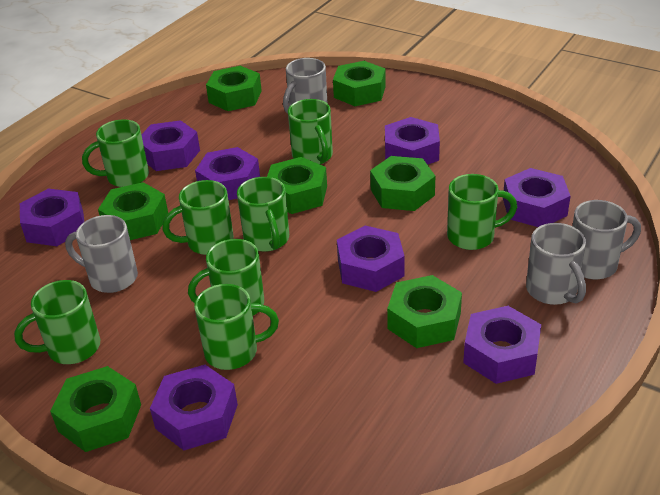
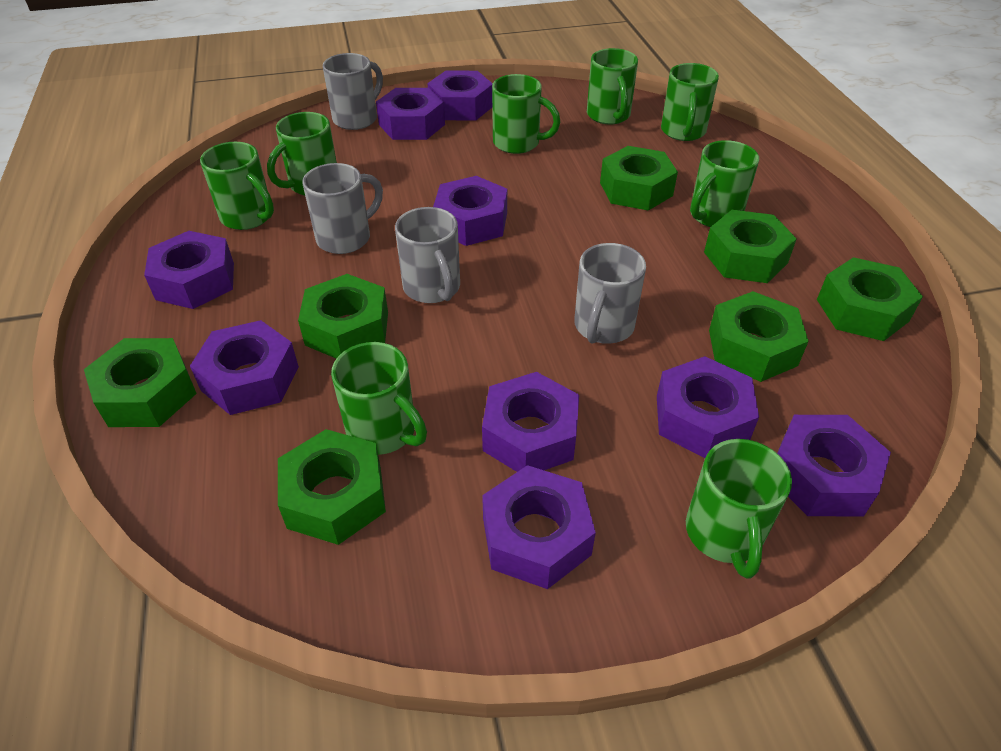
purple nut: 8 -> 9

